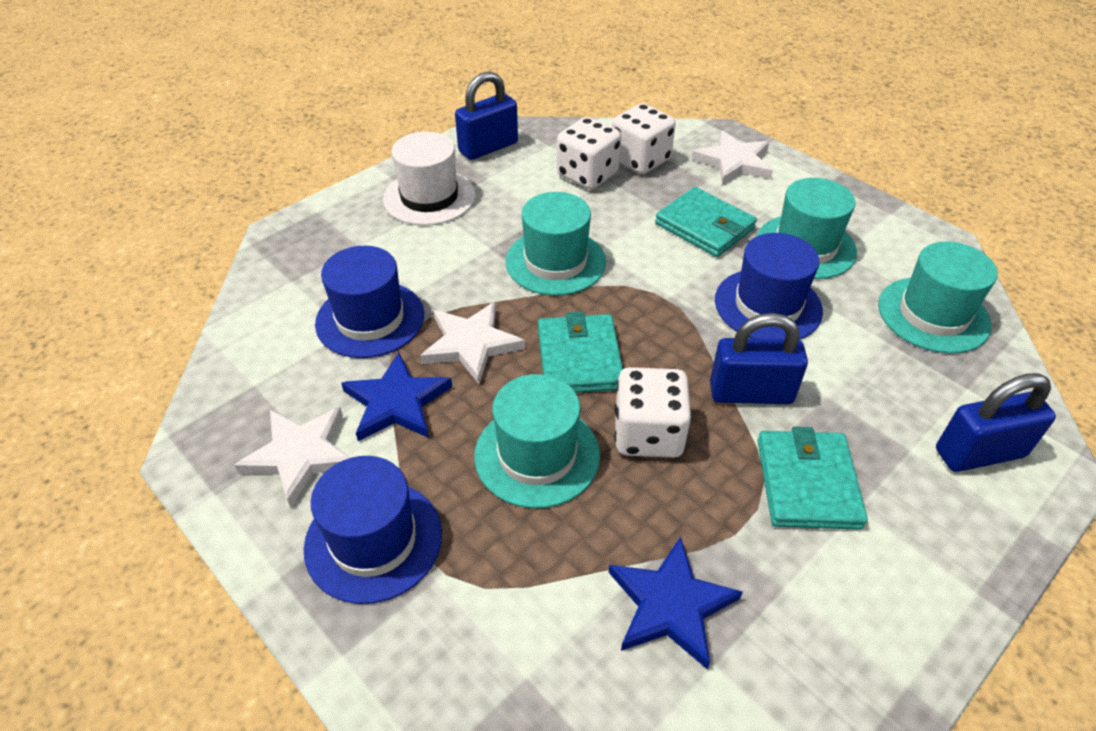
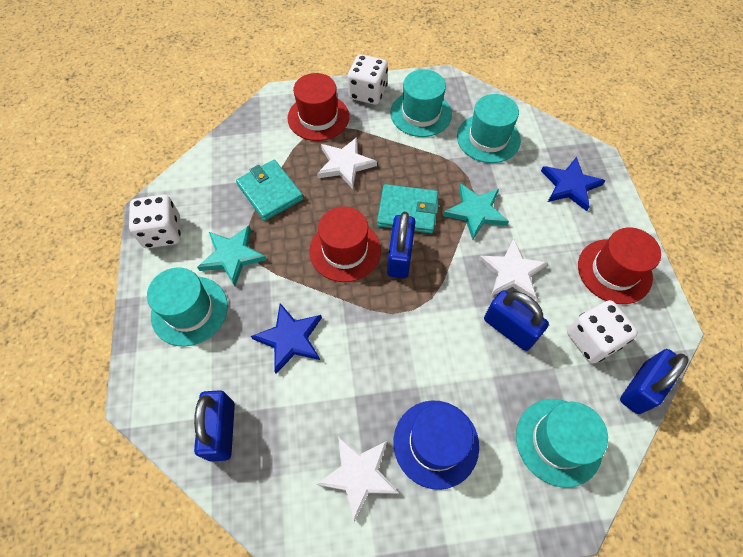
blue hat: 3 -> 1
blue padlock: 3 -> 4
red hat: 0 -> 3
turquoise star: 0 -> 2
turquoise wallet: 3 -> 2
white hat: 1 -> 0

